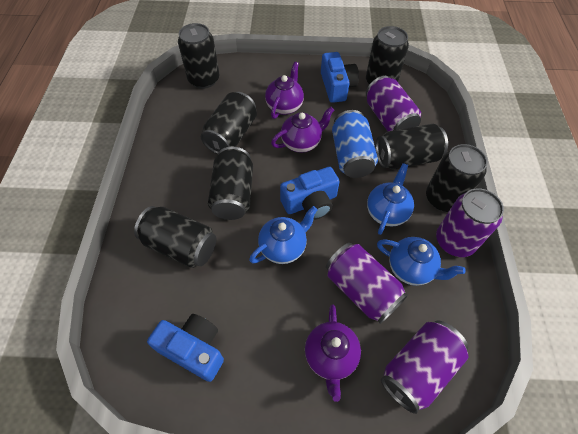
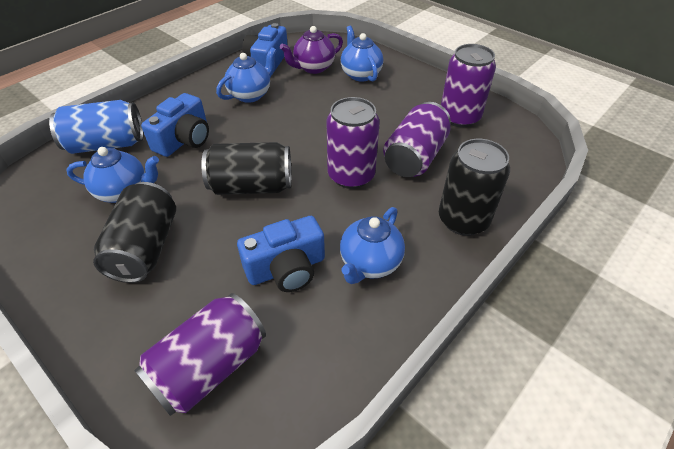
black can: 7 -> 3
blue teapot: 3 -> 4
purple teapot: 3 -> 1

